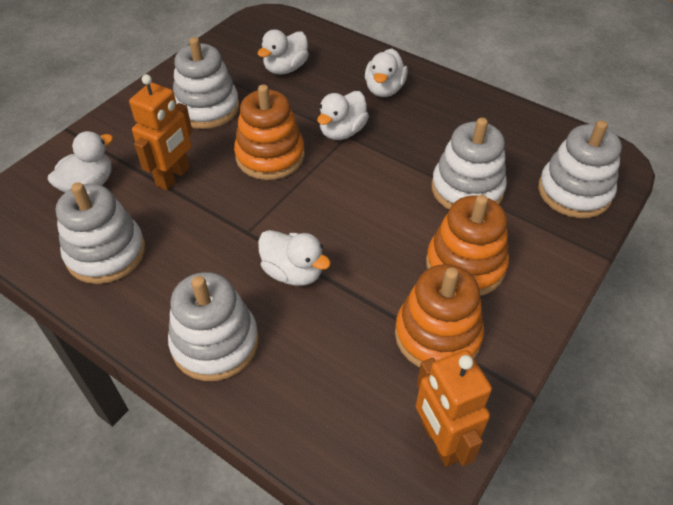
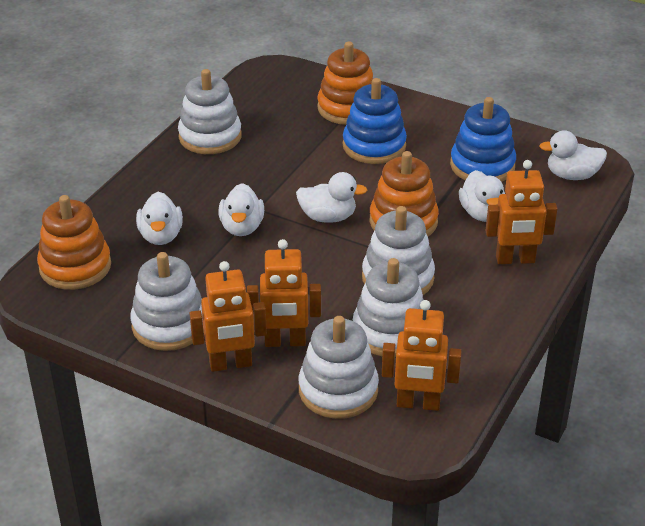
blue stacking toy: 0 -> 2
orange robot: 2 -> 4

